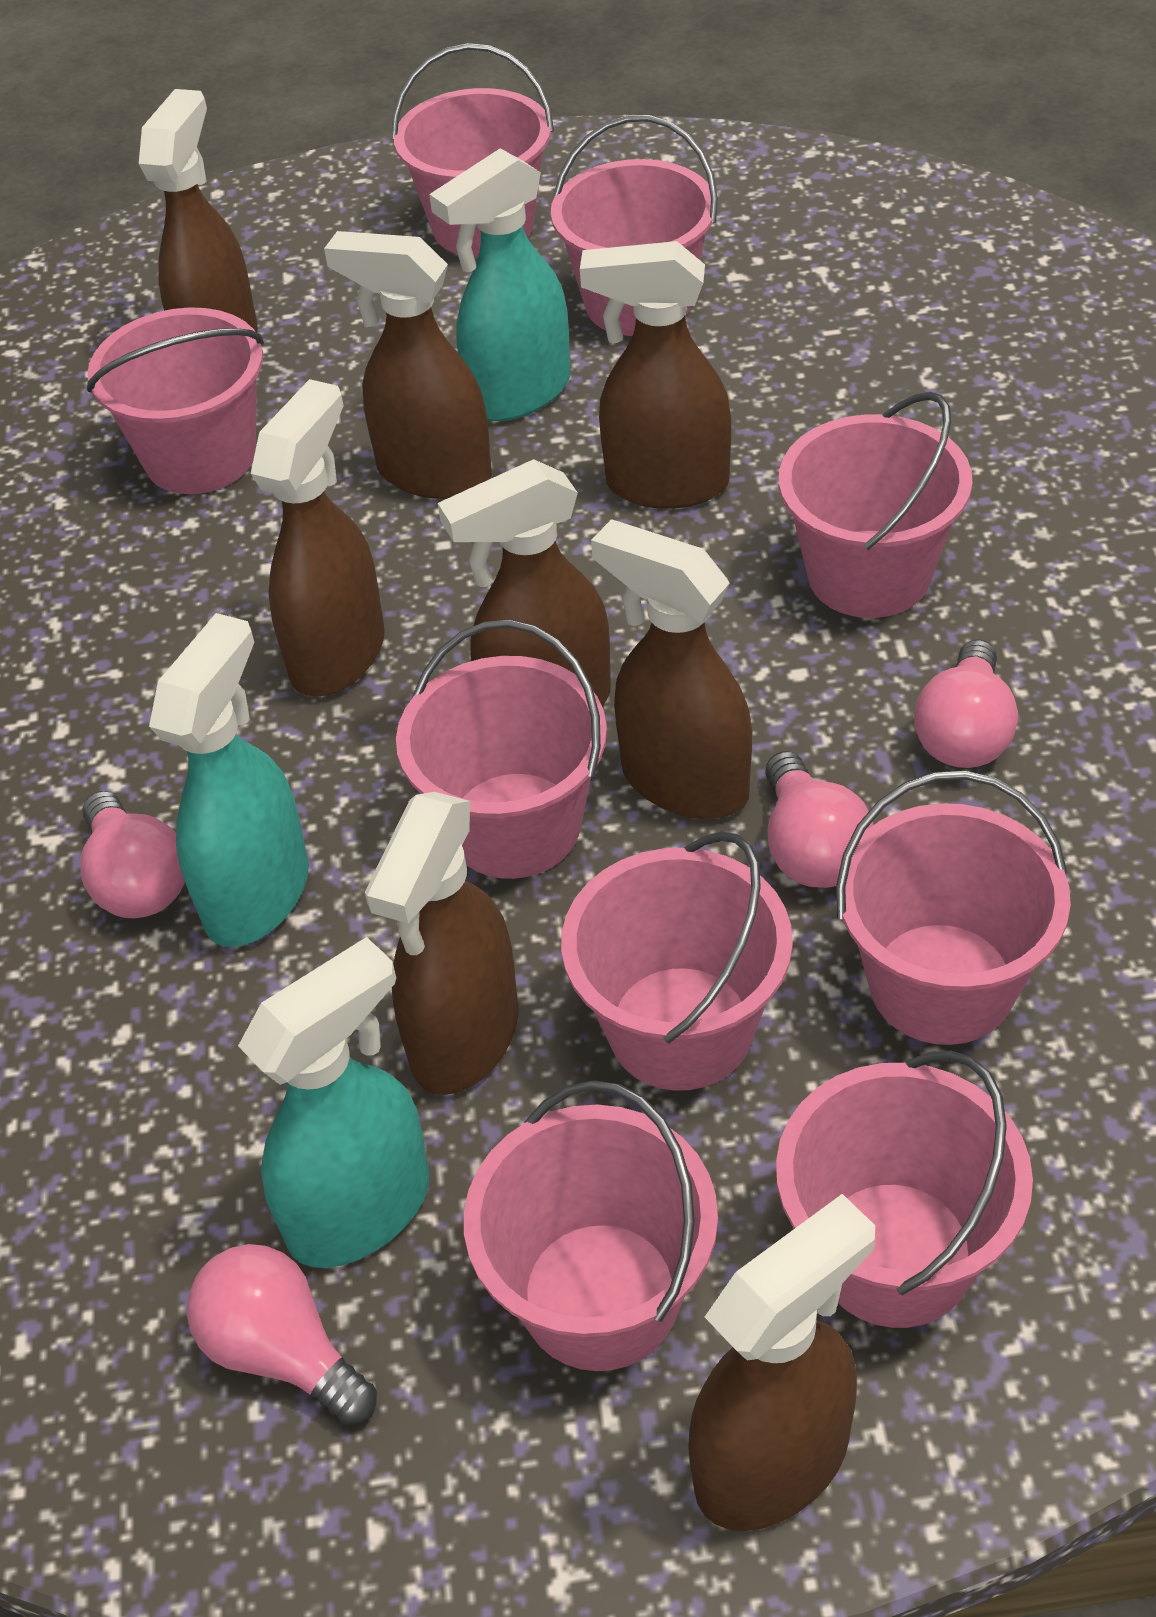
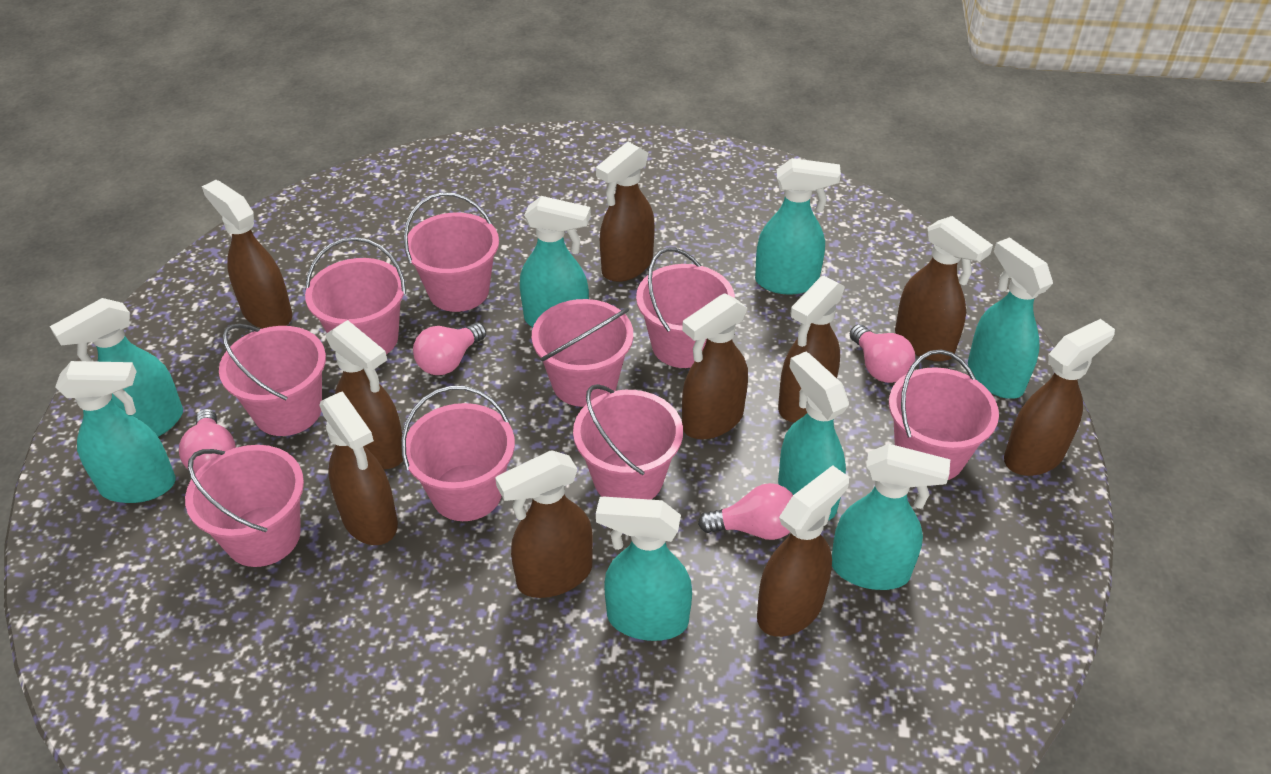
brown spray bottle: 8 -> 10
turquoise spray bottle: 3 -> 8

